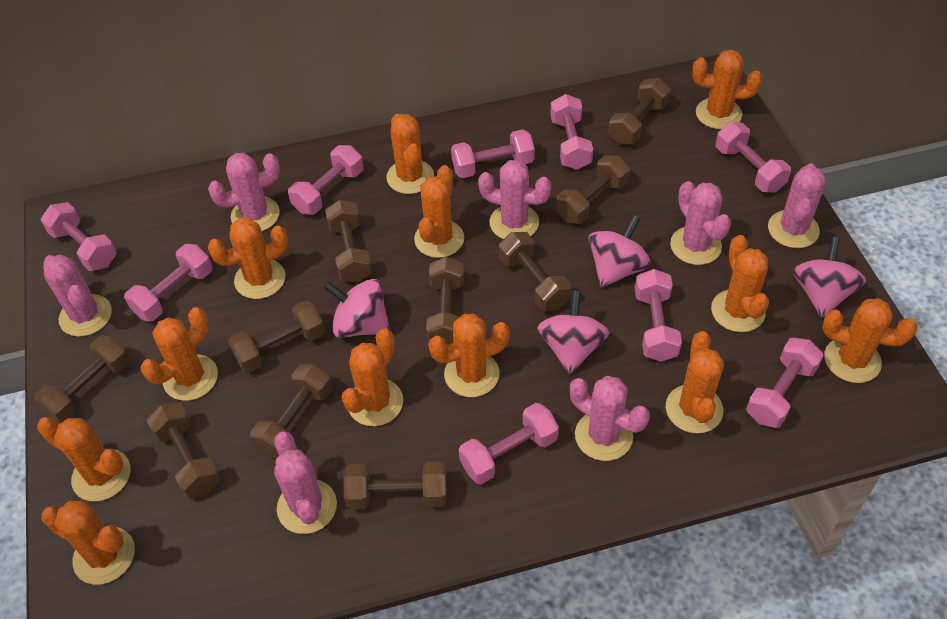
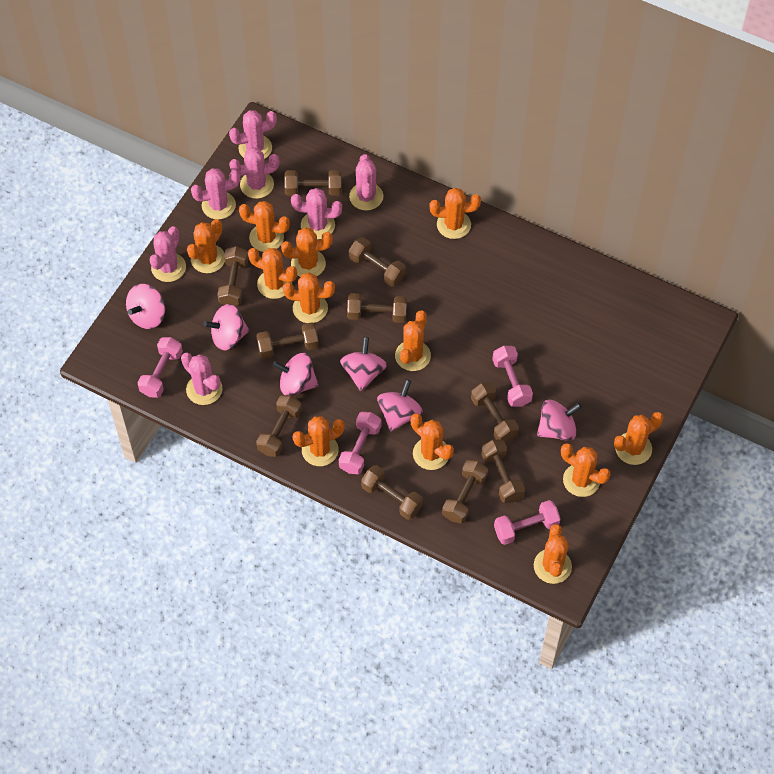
pink dumbbell: 9 -> 4
pink spinning top: 4 -> 6

